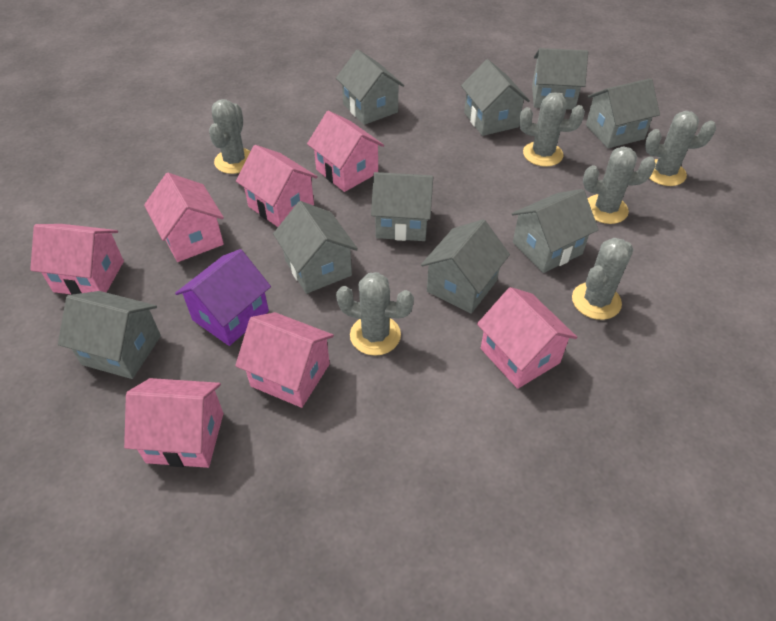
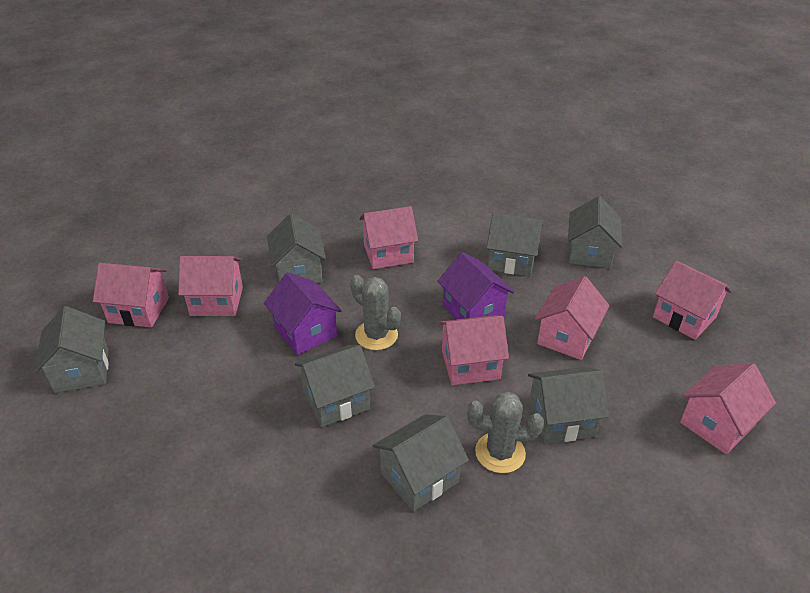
grey cactus: 6 -> 2
grey house: 9 -> 7
purple house: 1 -> 2

